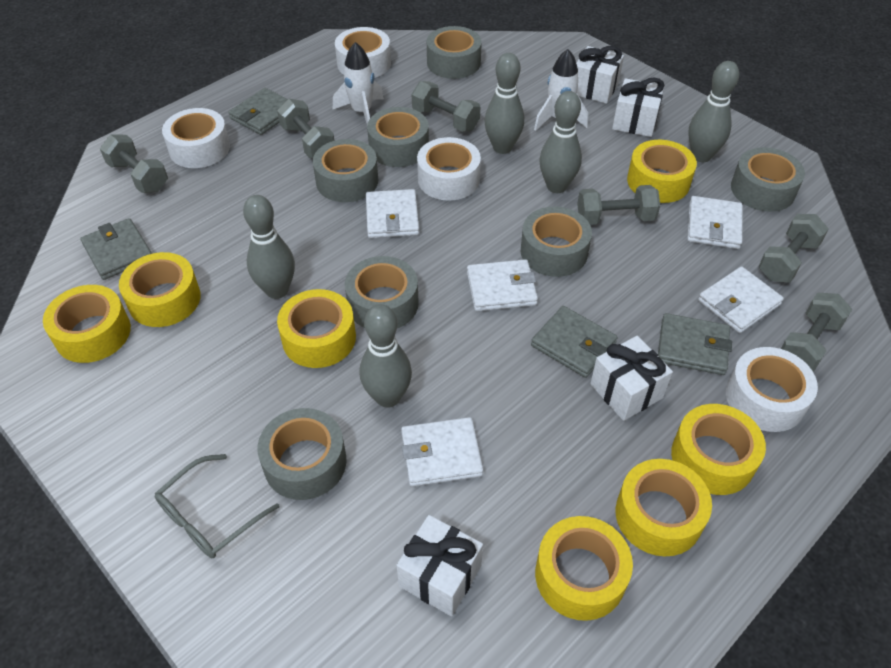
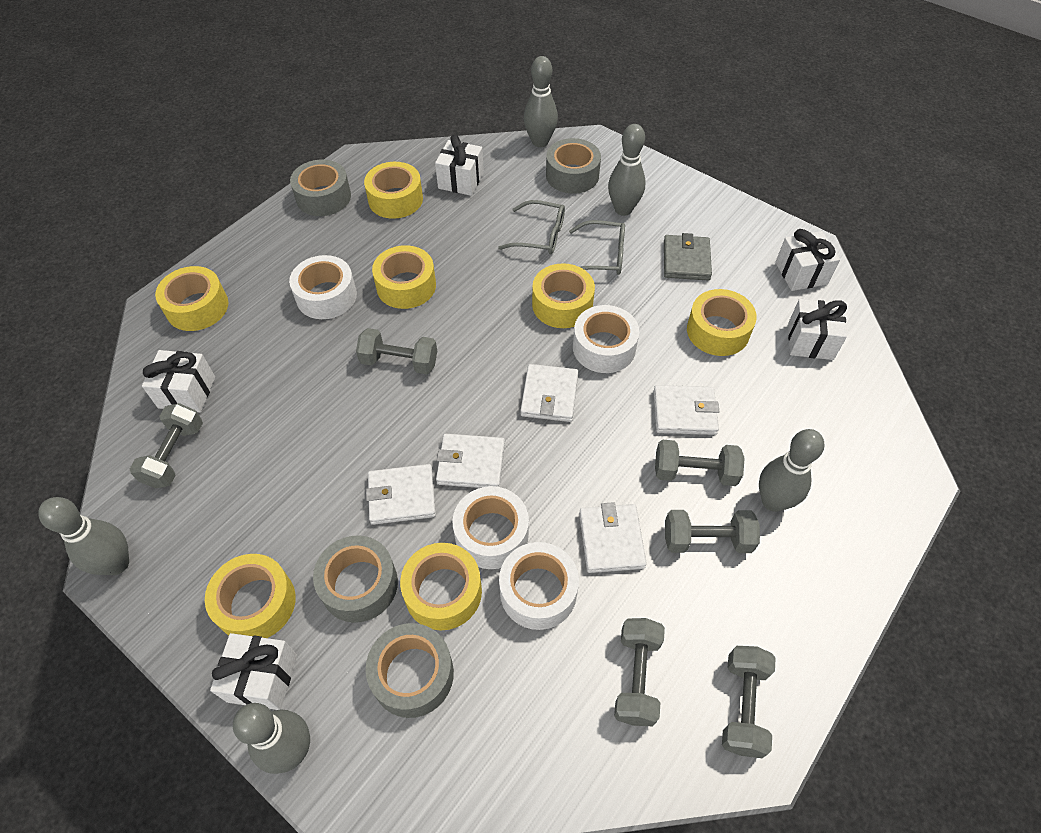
grey glasses: 1 -> 2
grey tape: 7 -> 4
grey wallet: 4 -> 1
white gift: 4 -> 5
white rocket: 2 -> 0

